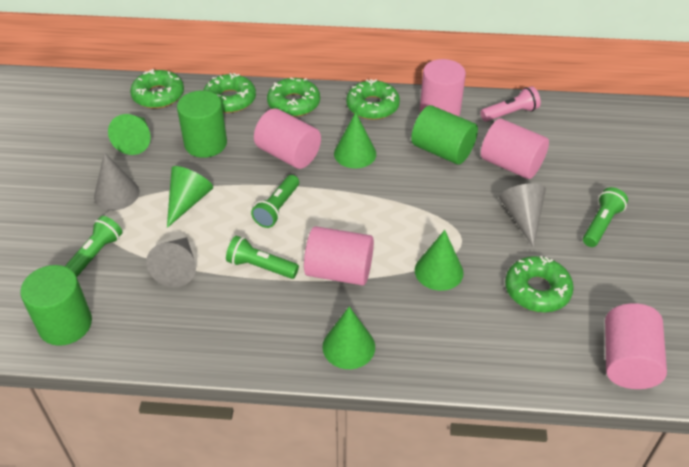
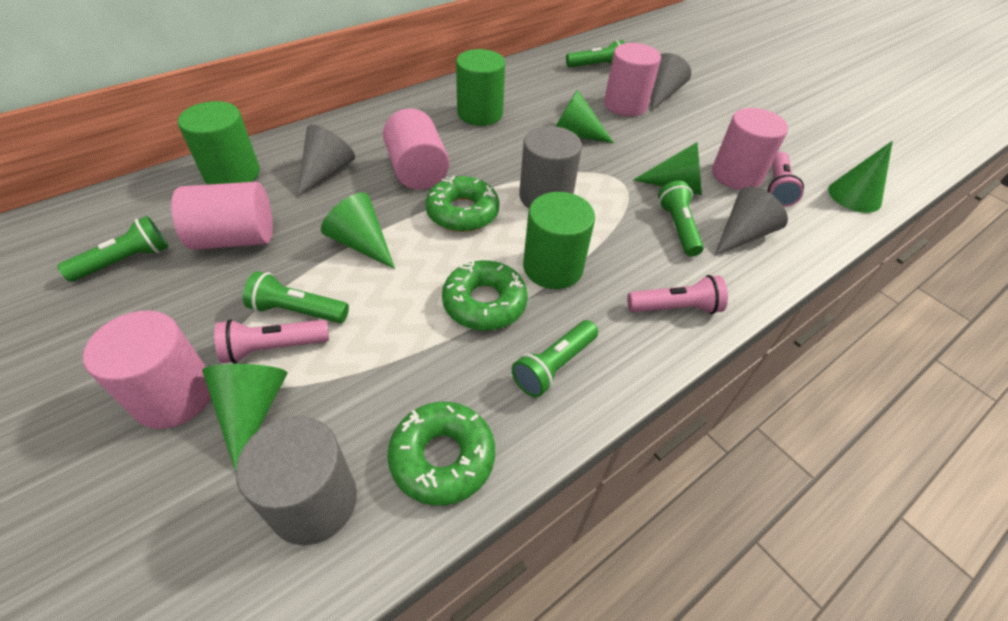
green donut: 5 -> 3
green flashlight: 4 -> 5
grey cylinder: 0 -> 2
pink flashlight: 1 -> 3

